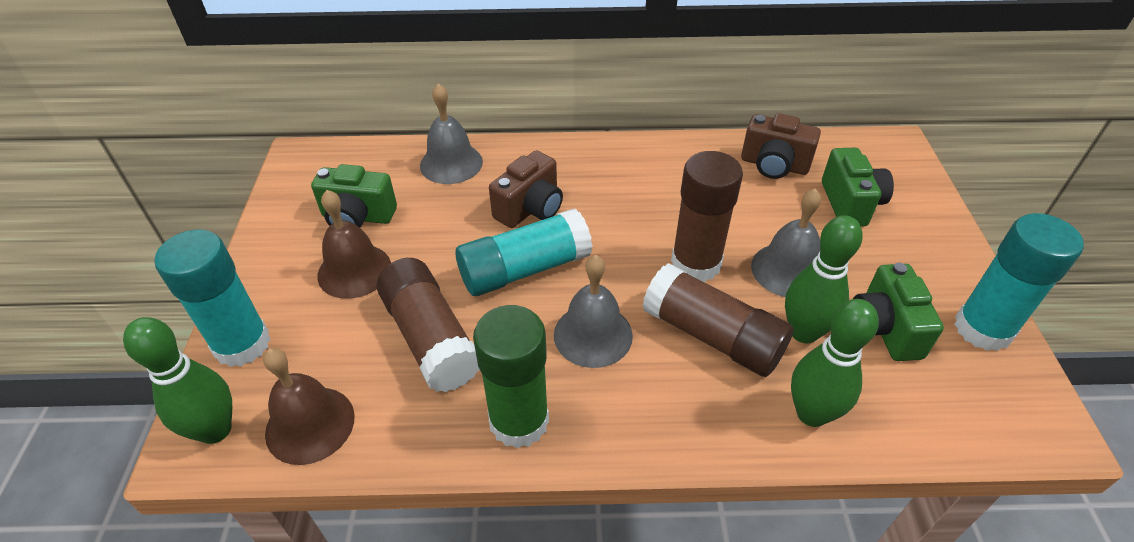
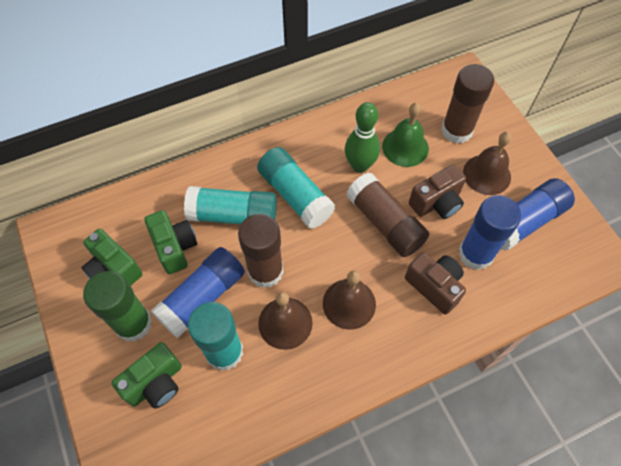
blue glue stick: 0 -> 3
brown bell: 2 -> 3
green bell: 0 -> 1
green bowling pin: 3 -> 1
grey bell: 3 -> 0

